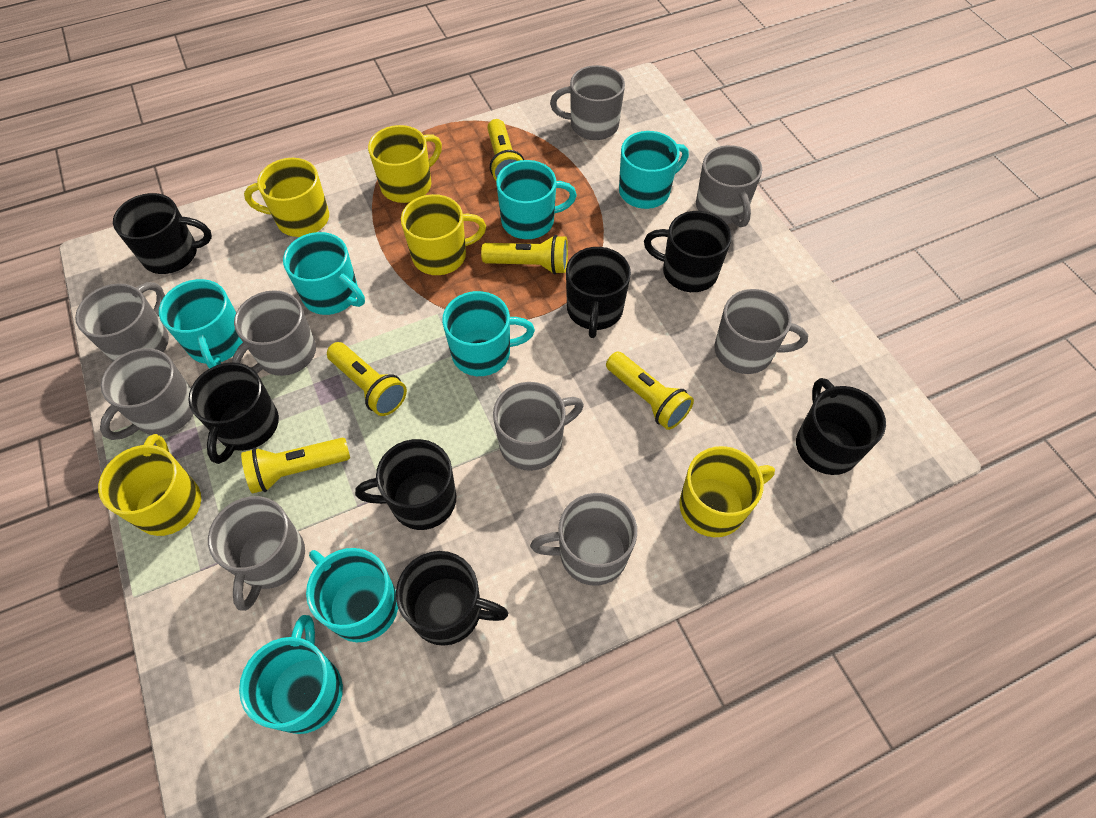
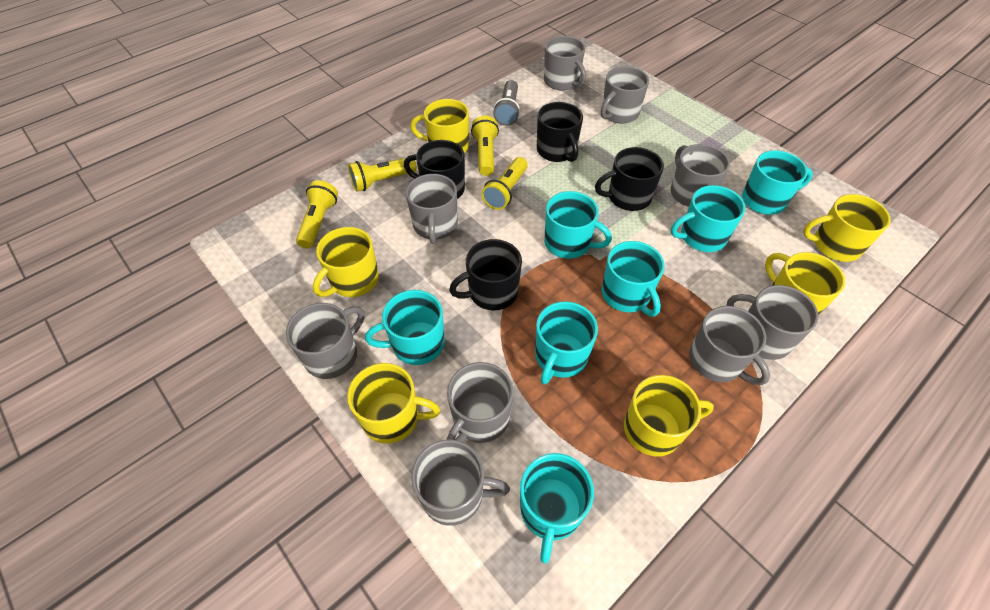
black mug: 7 -> 4
grey flashlight: 0 -> 1
yellow flashlight: 5 -> 4
yellow mug: 5 -> 6

